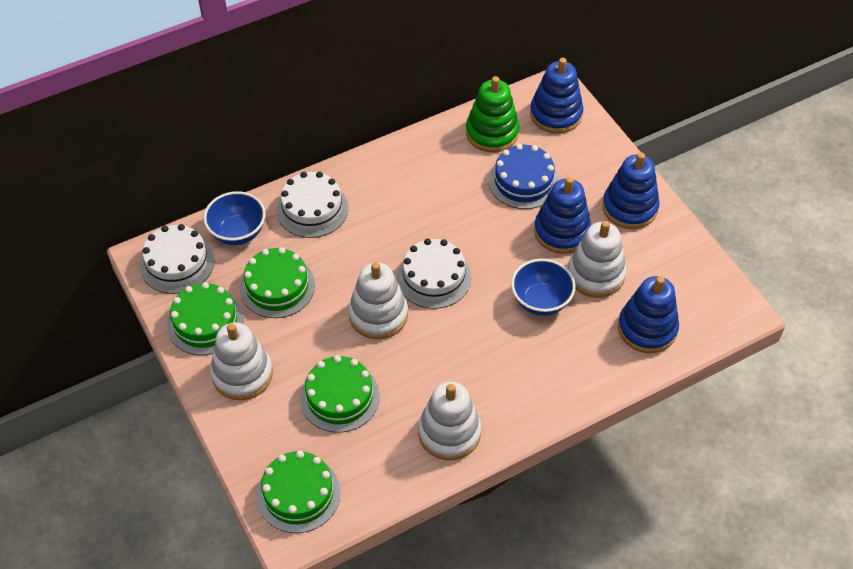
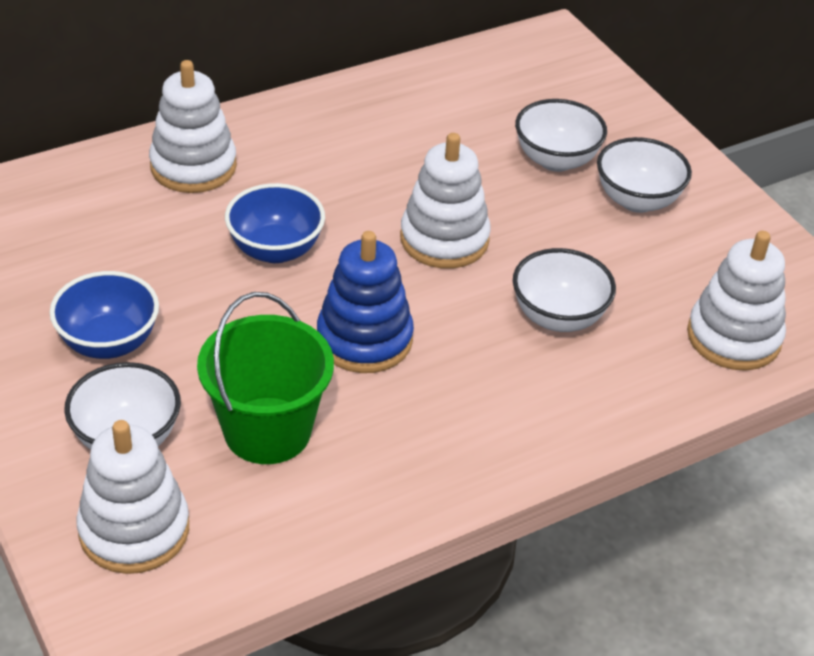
blue cake: 1 -> 0
blue stacking toy: 4 -> 1
green bucket: 0 -> 1
green cake: 4 -> 0
green stacking toy: 1 -> 0
white bowl: 0 -> 4
white cake: 3 -> 0

